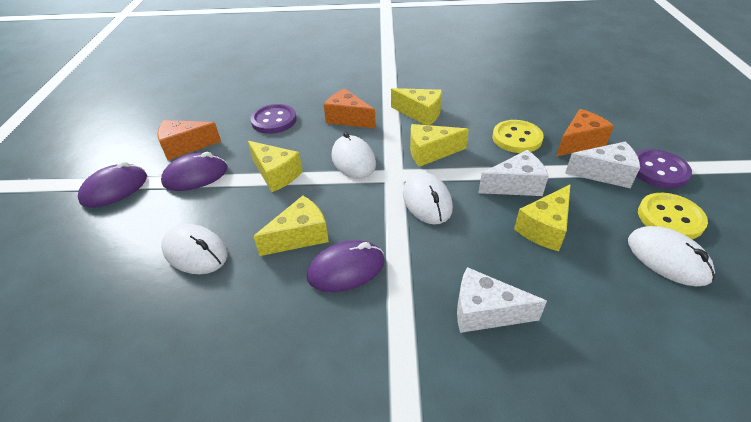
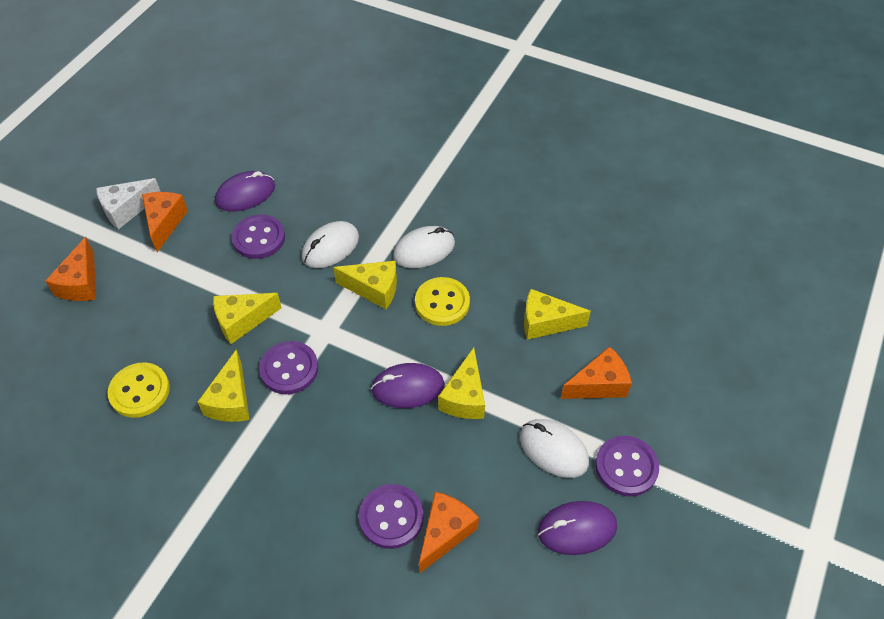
orange cheese: 3 -> 4
purple button: 2 -> 4
white cheese: 3 -> 1
white mouse: 4 -> 3

